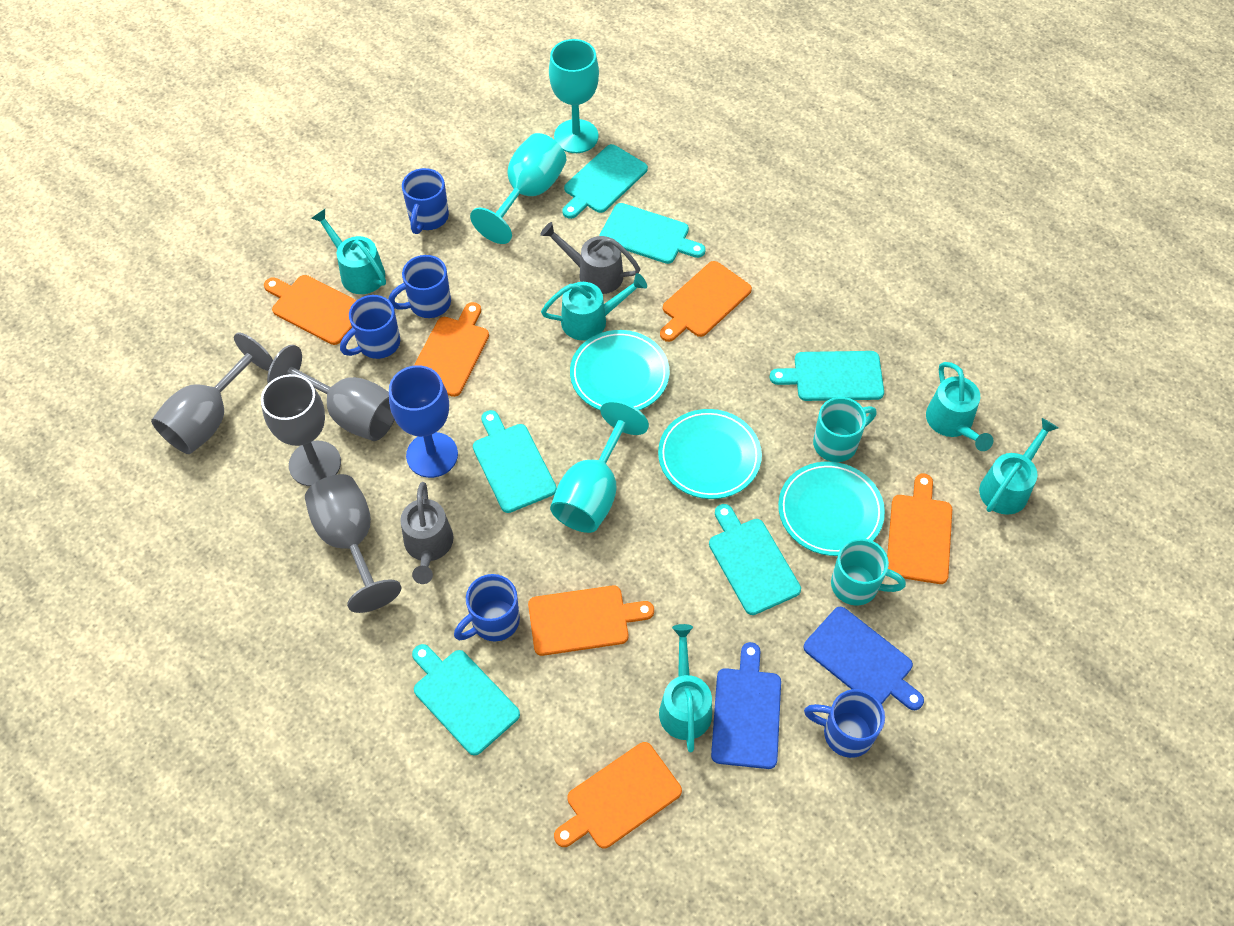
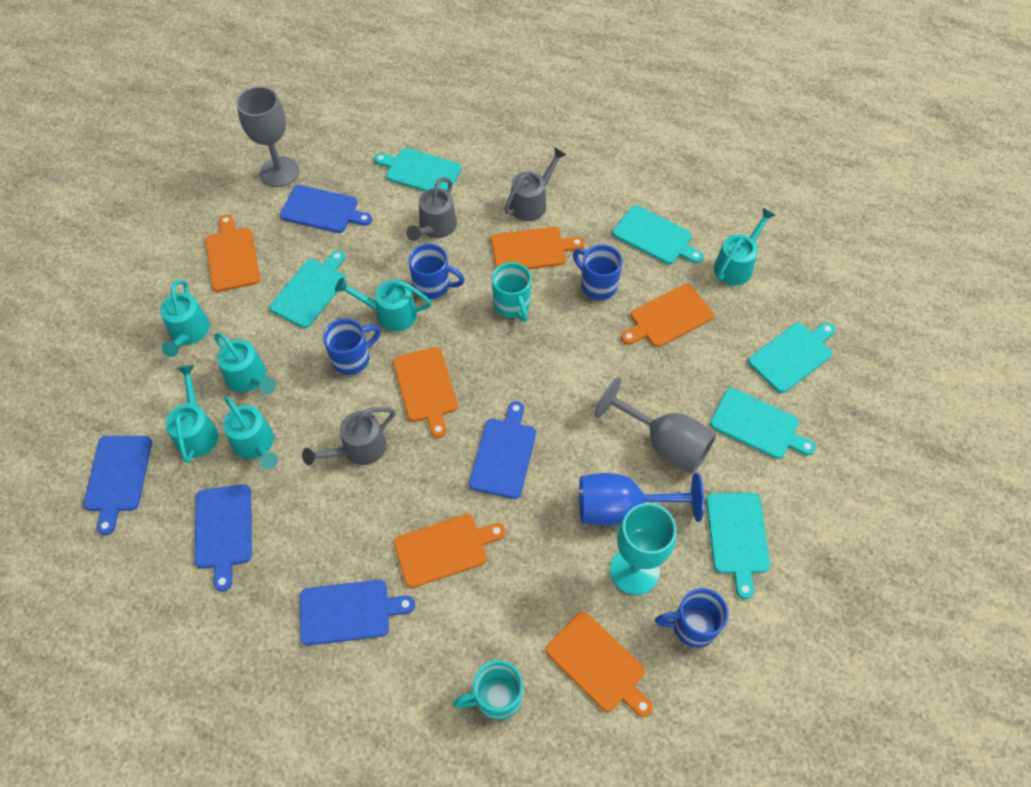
blue cutting board: 2 -> 5
blue mug: 5 -> 4
grey goblet: 4 -> 2
grey watering can: 2 -> 3
turquoise goblet: 3 -> 1
turquoise plate: 3 -> 0
turquoise watering can: 5 -> 6

